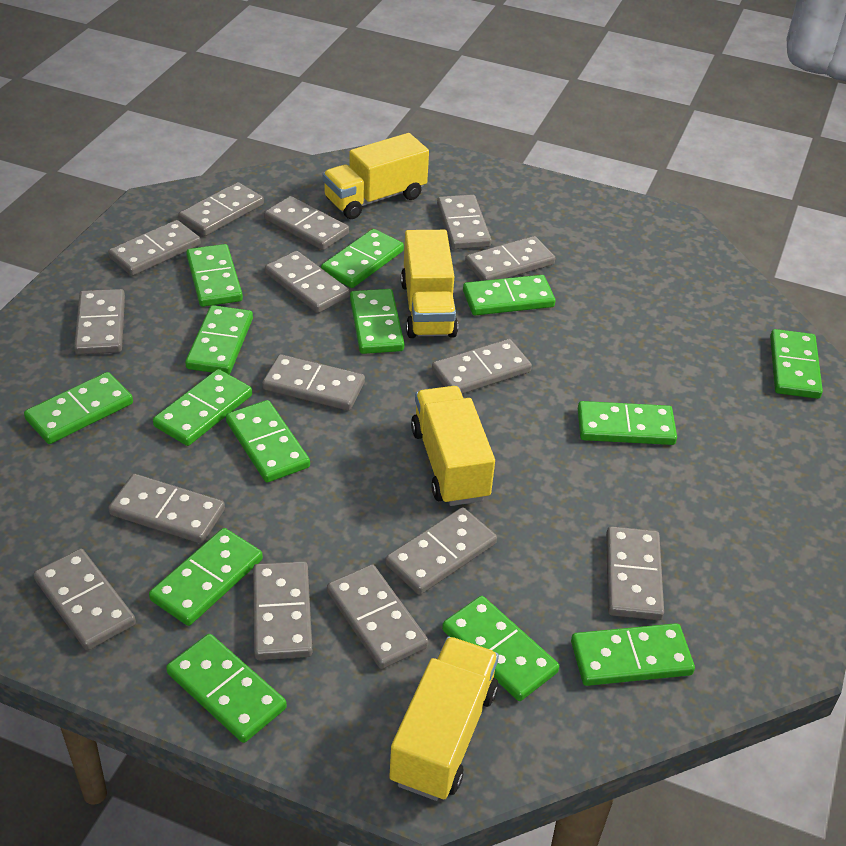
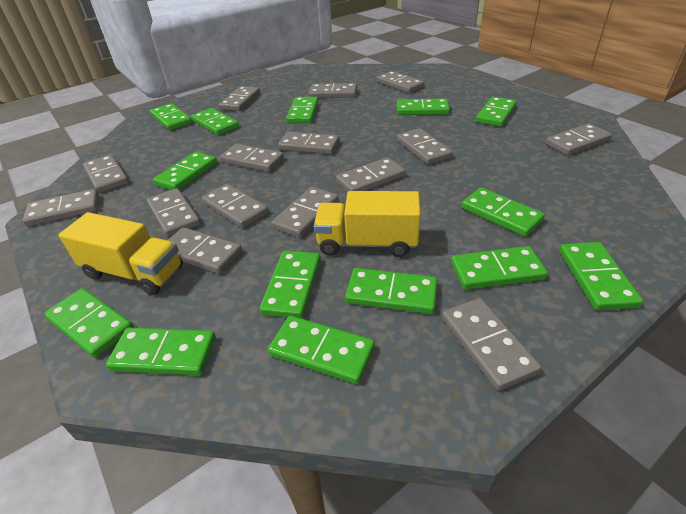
yellow truck: 4 -> 2

